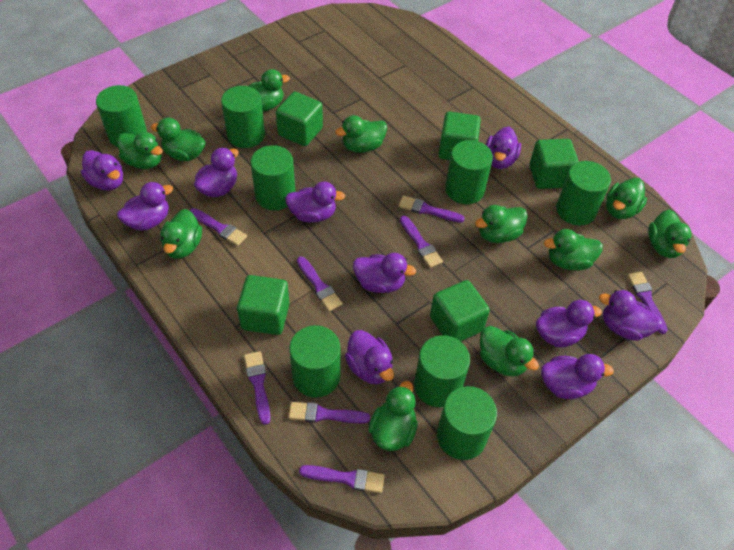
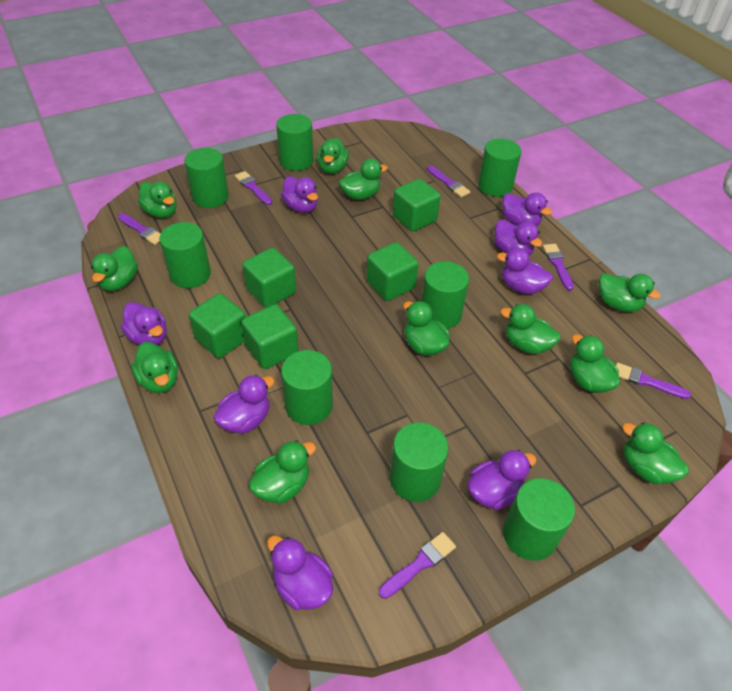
purple brush: 8 -> 6
purple duck: 10 -> 8

